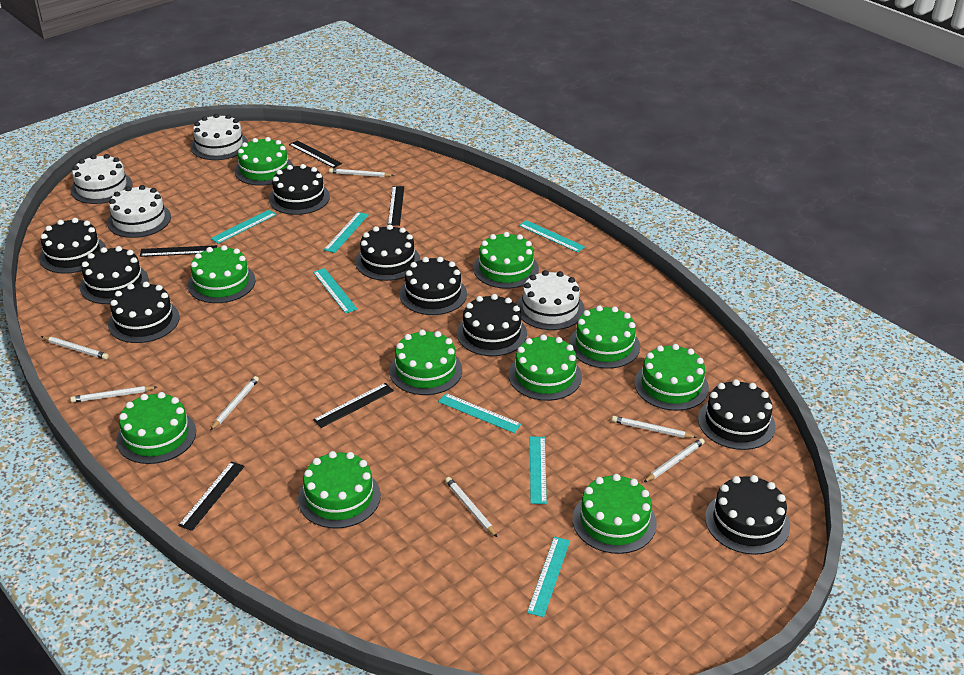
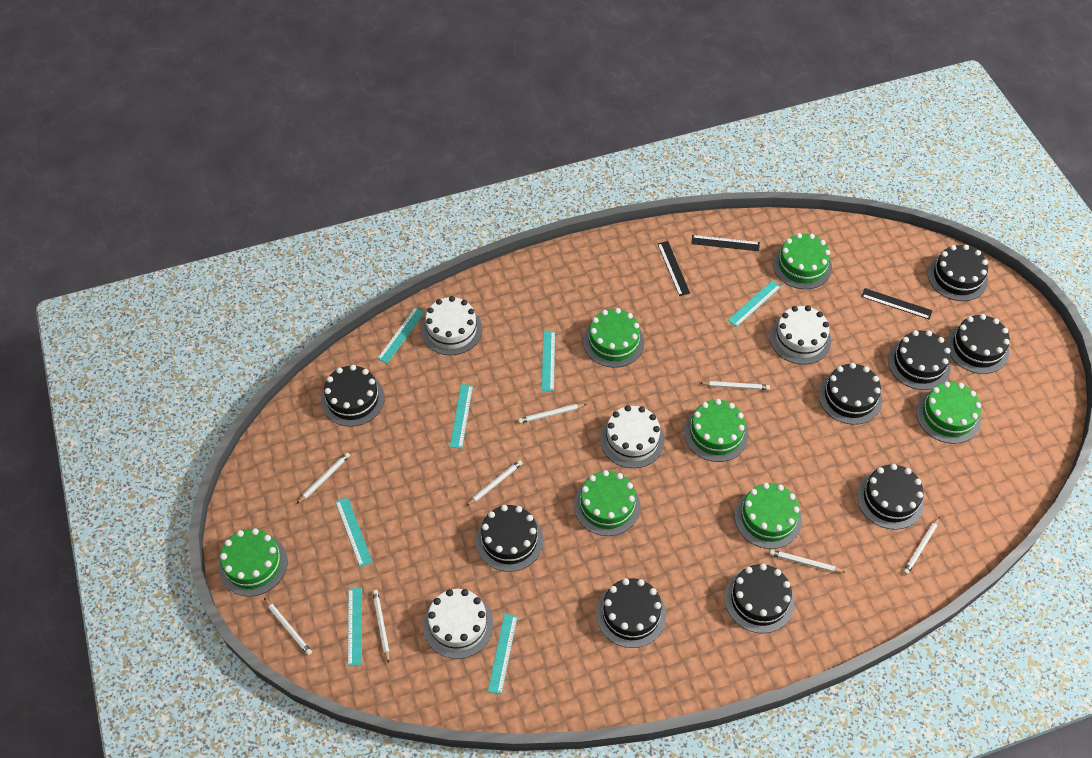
black ruler: 5 -> 3
green cake: 10 -> 7
white pencil: 7 -> 8

